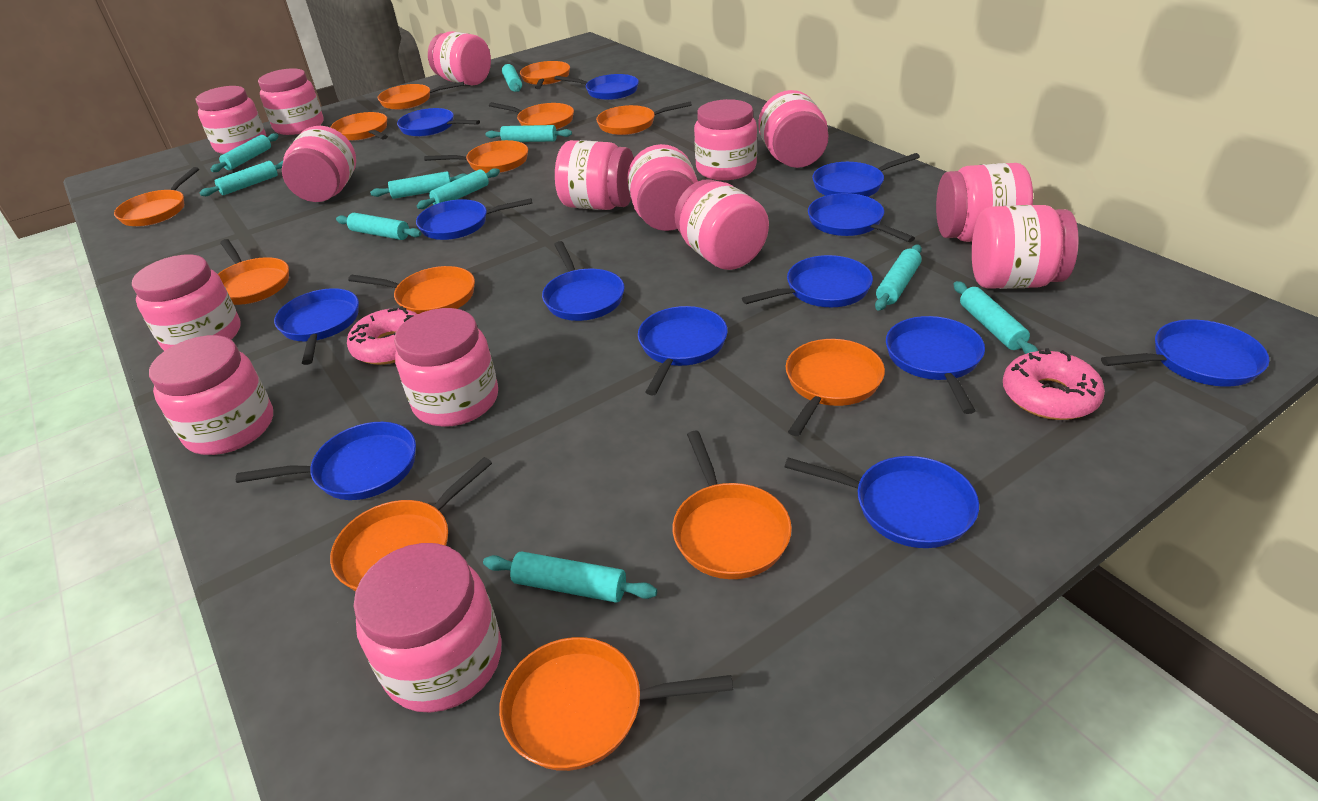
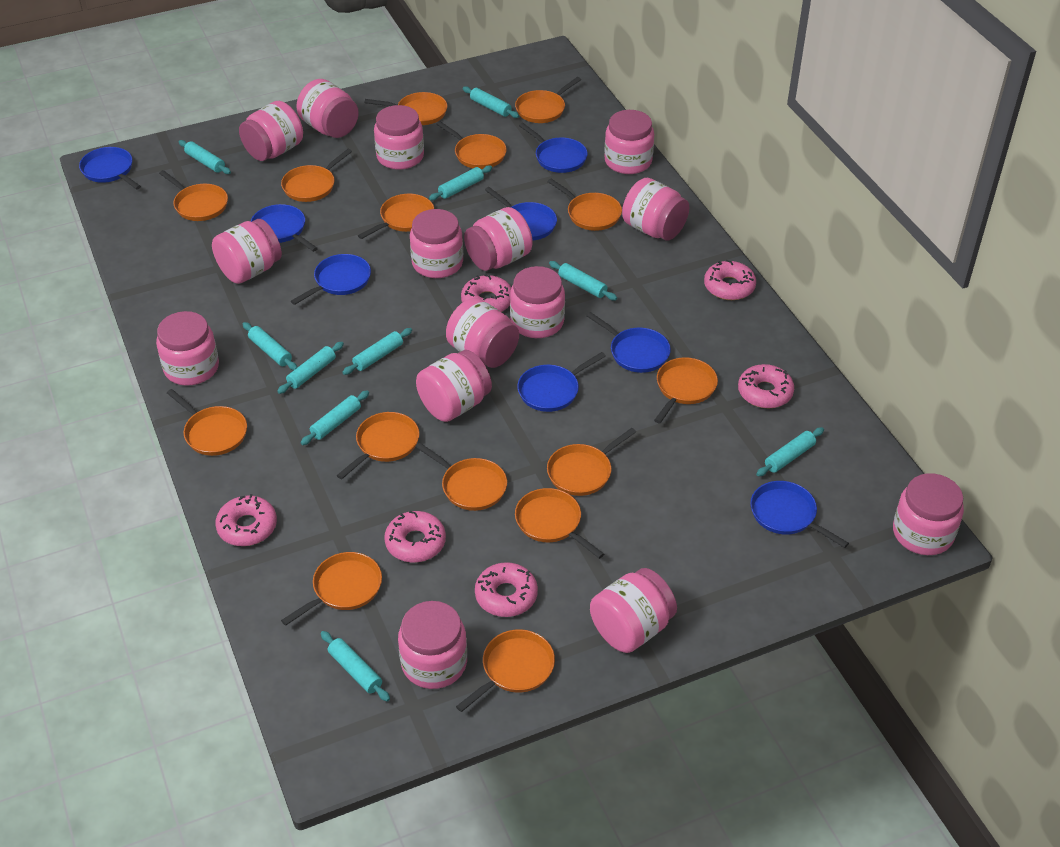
blue pan: 13 -> 8
orange pan: 13 -> 15
pink donut: 2 -> 6

